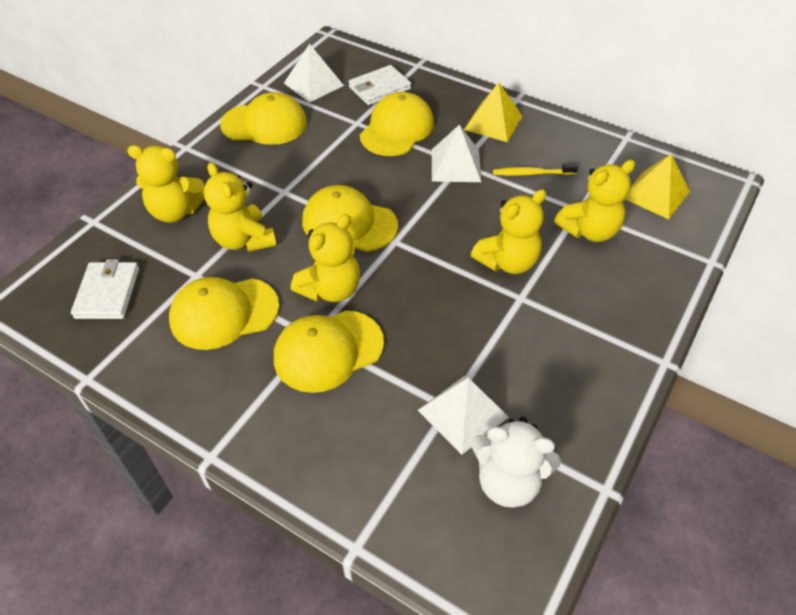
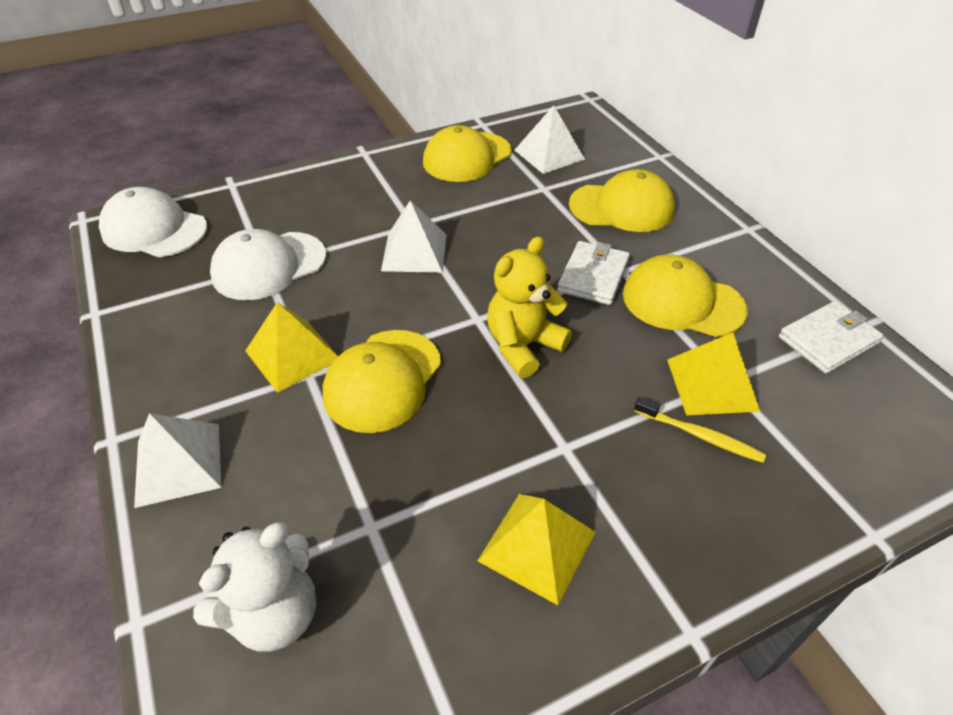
white cap: 0 -> 2
yellow cap: 5 -> 4
yellow pyramid: 2 -> 3
yellow teddy bear: 5 -> 1

